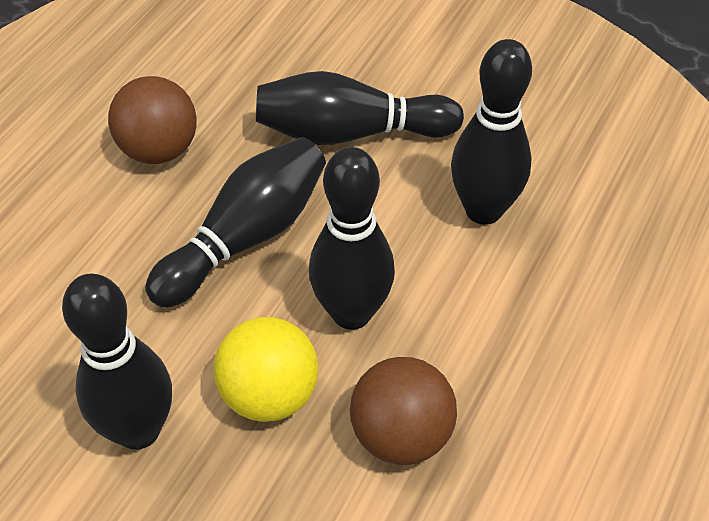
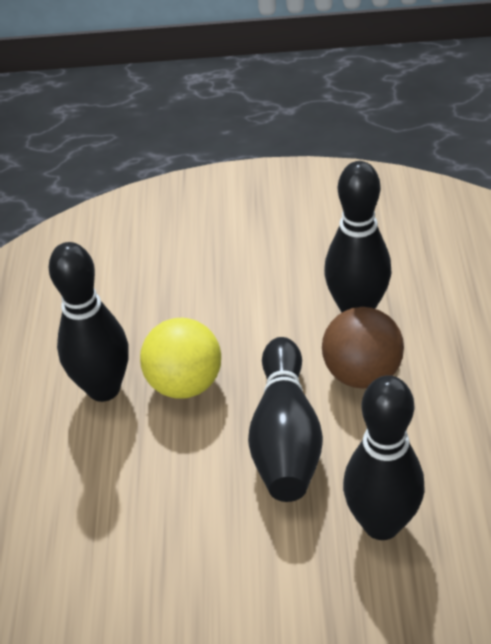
black bowling pin: 5 -> 4
brown ball: 2 -> 1

